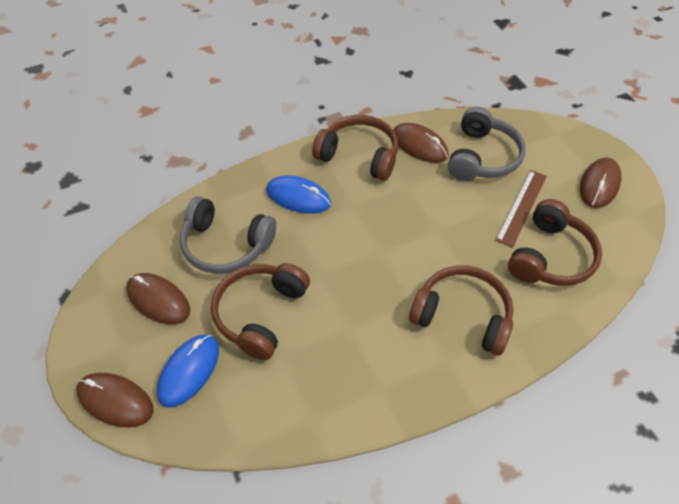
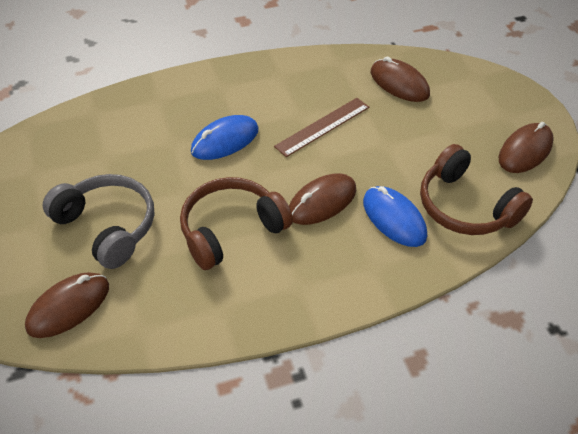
brown headphones: 4 -> 2
grey headphones: 2 -> 1

